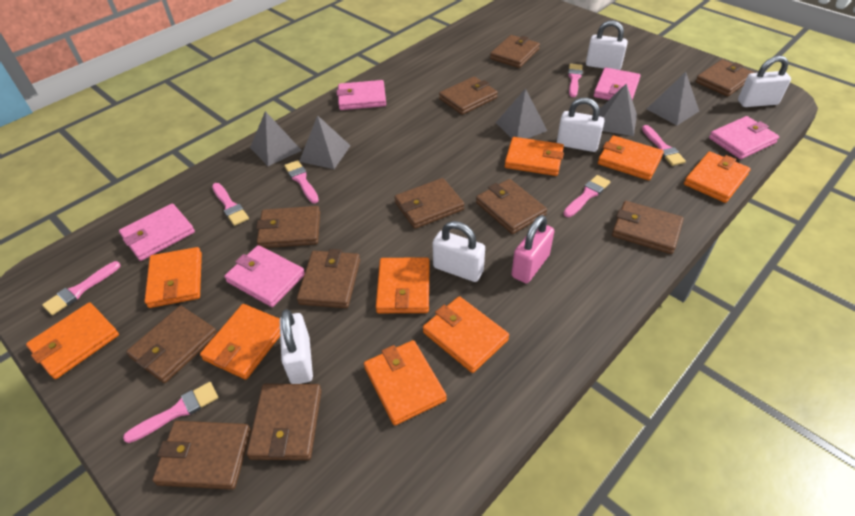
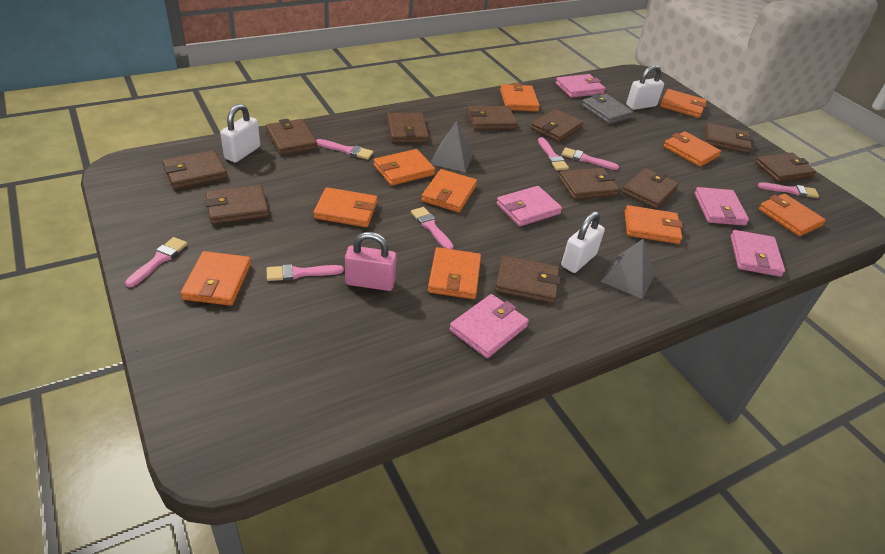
grey pyramid: 5 -> 2
grey wallet: 0 -> 1
orange wallet: 9 -> 10
white padlock: 5 -> 3

